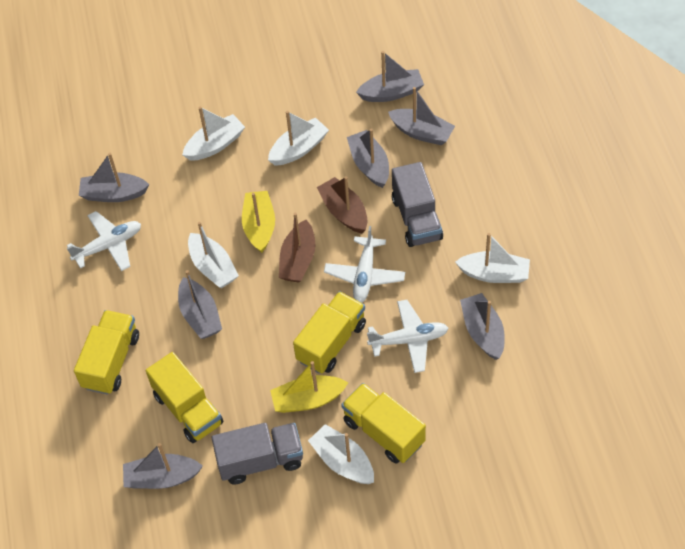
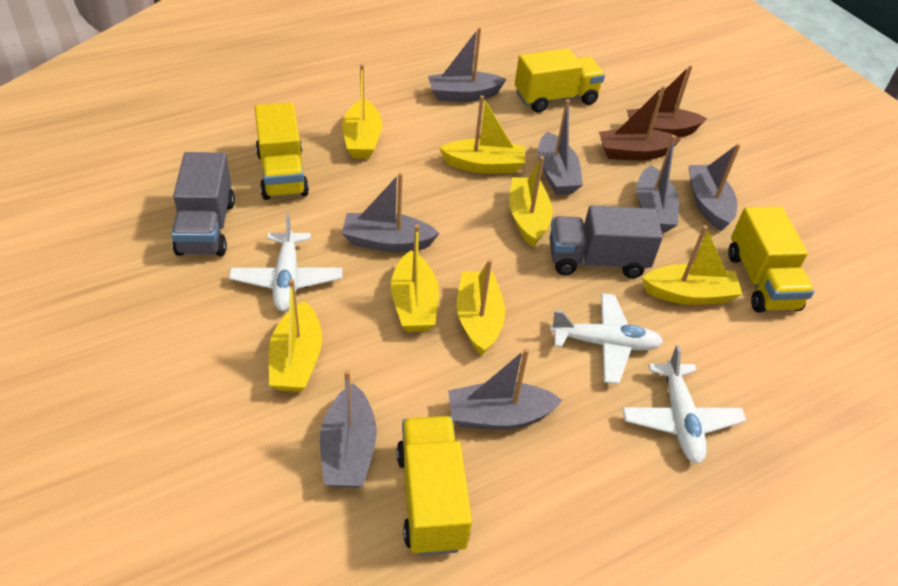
white boat: 5 -> 0
yellow boat: 2 -> 7

